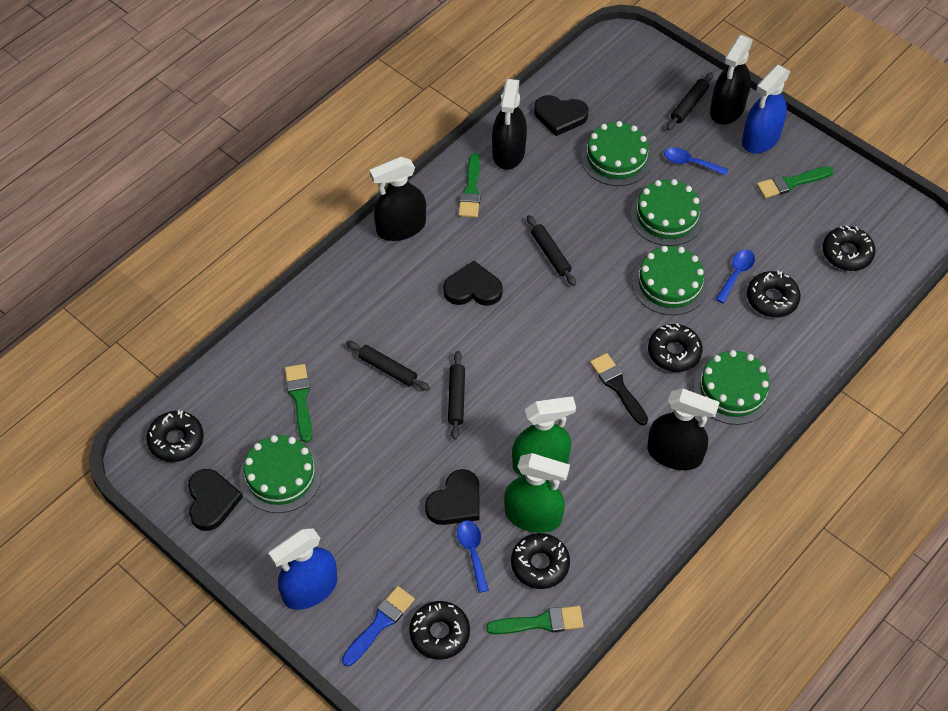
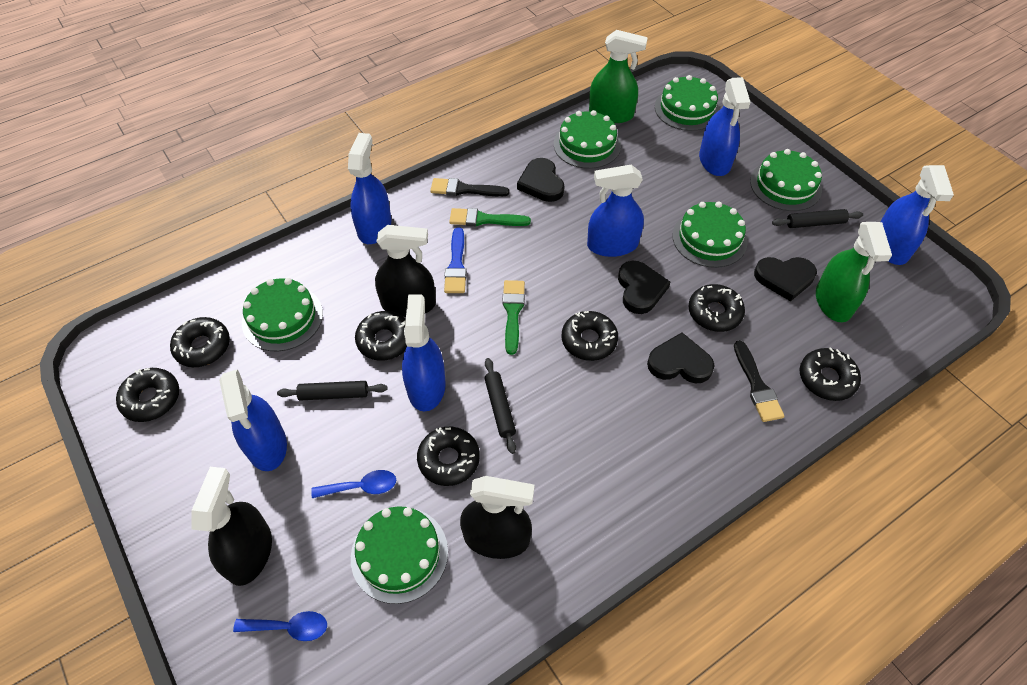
black brush: 1 -> 2
black donut: 6 -> 7
black rolling pin: 4 -> 3
black spray bottle: 4 -> 3
blue spoon: 3 -> 2
blue spray bottle: 2 -> 6
green brush: 4 -> 2
green cake: 5 -> 6

